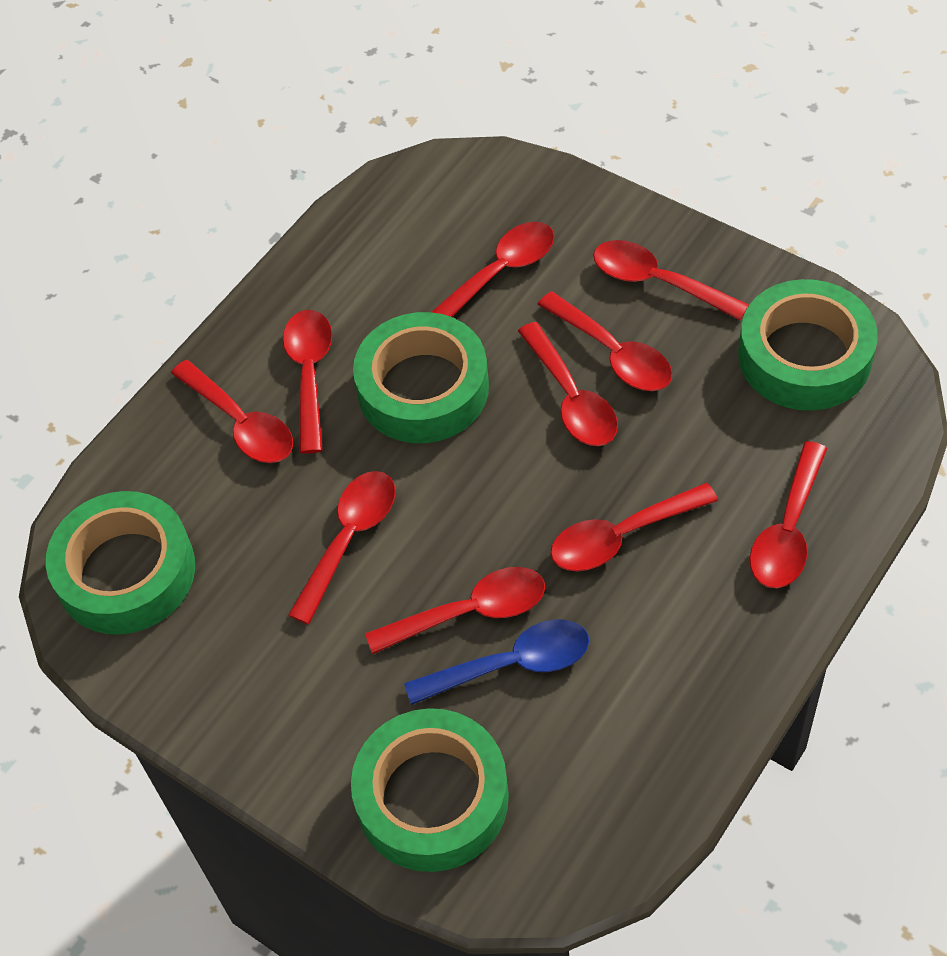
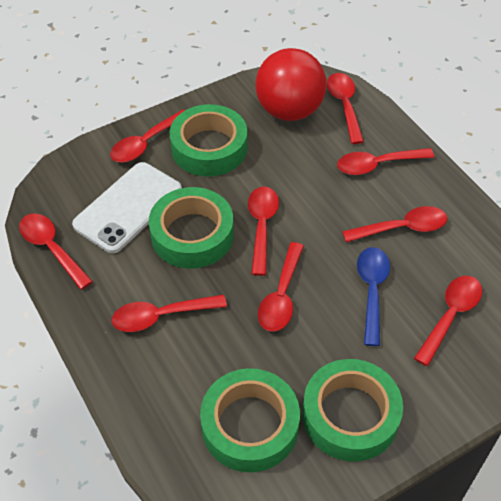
red ball: 0 -> 1
red spoon: 10 -> 9
white phone: 0 -> 1

